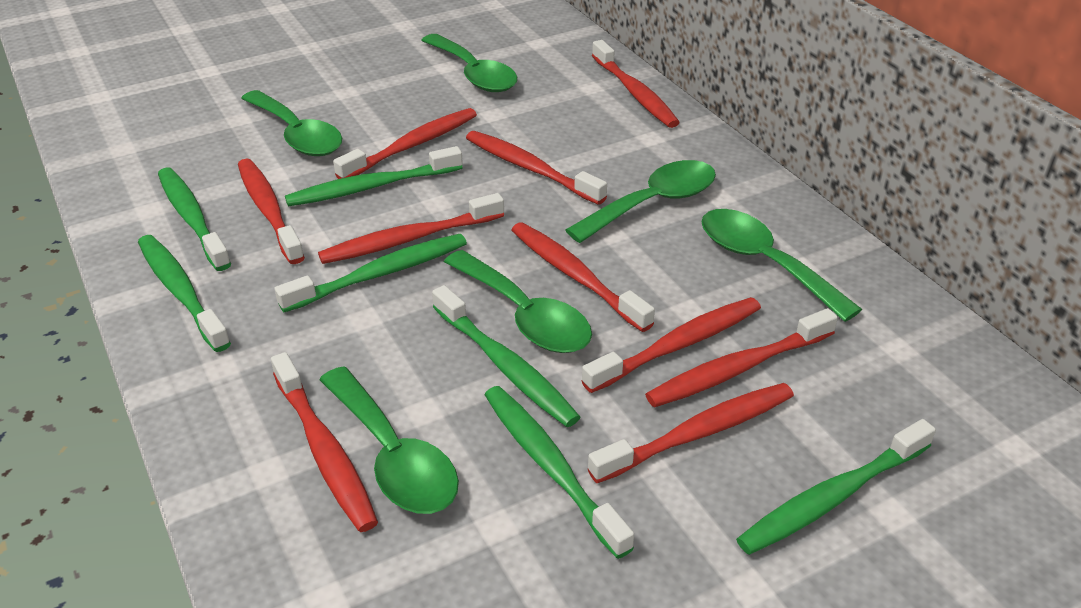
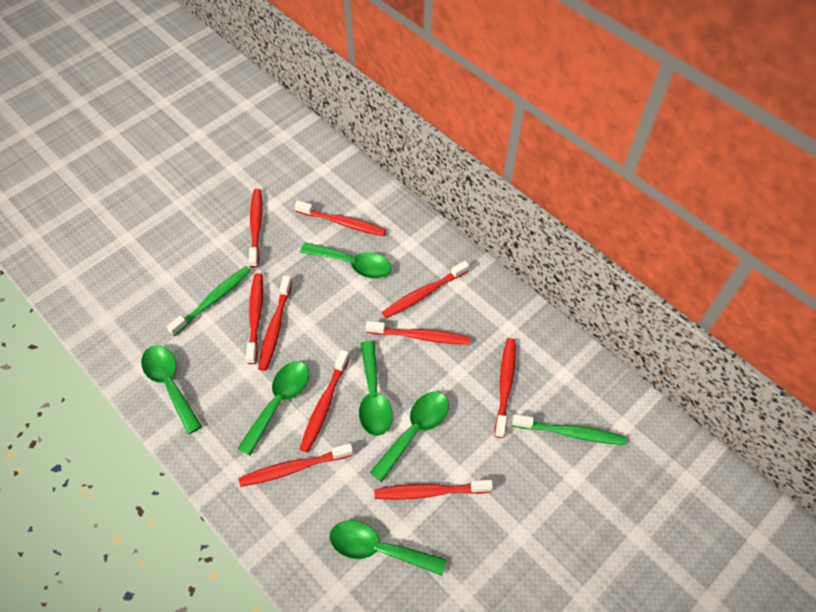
green toothbrush: 7 -> 2

